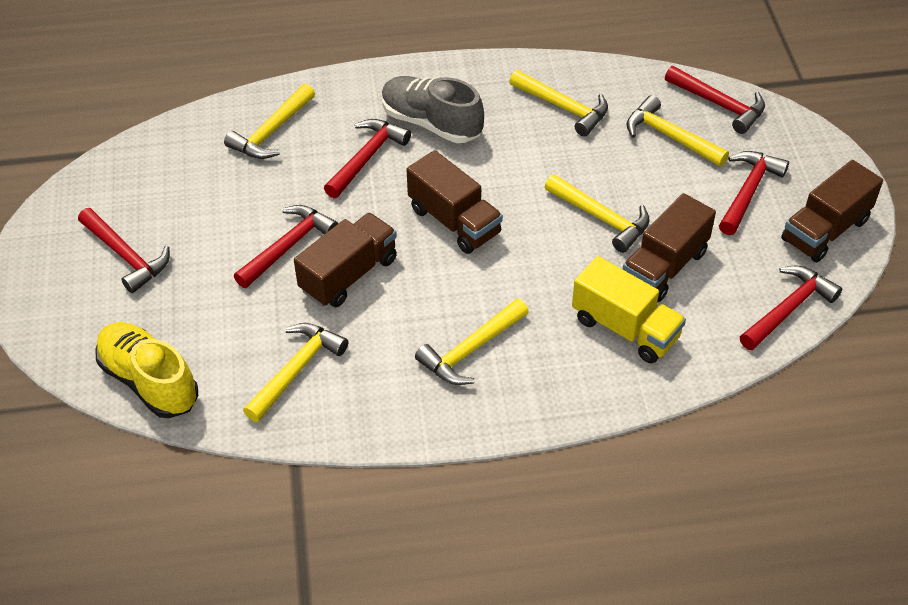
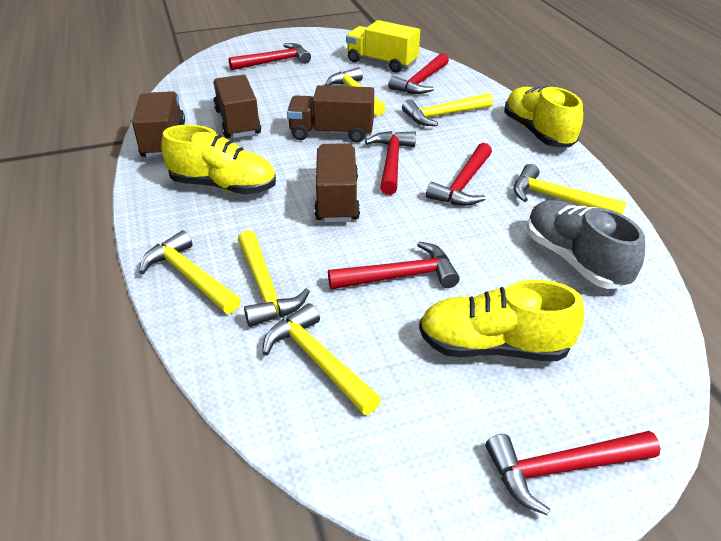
yellow shoe: 1 -> 3

